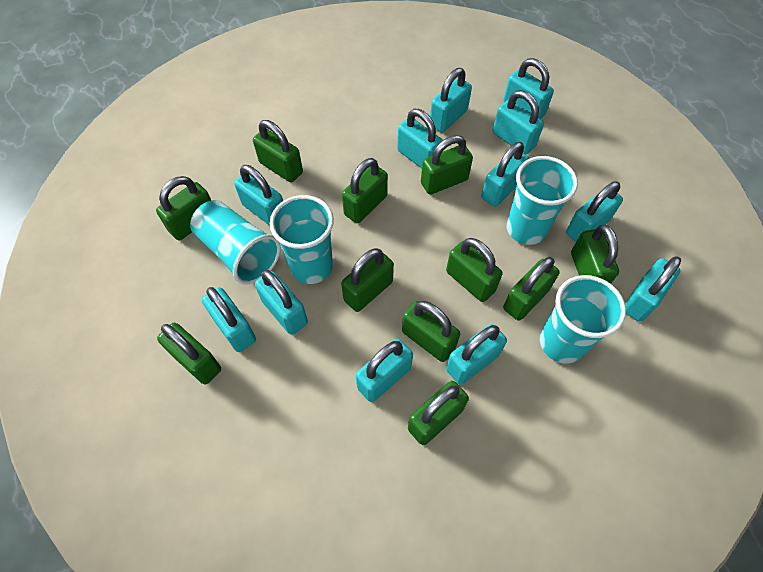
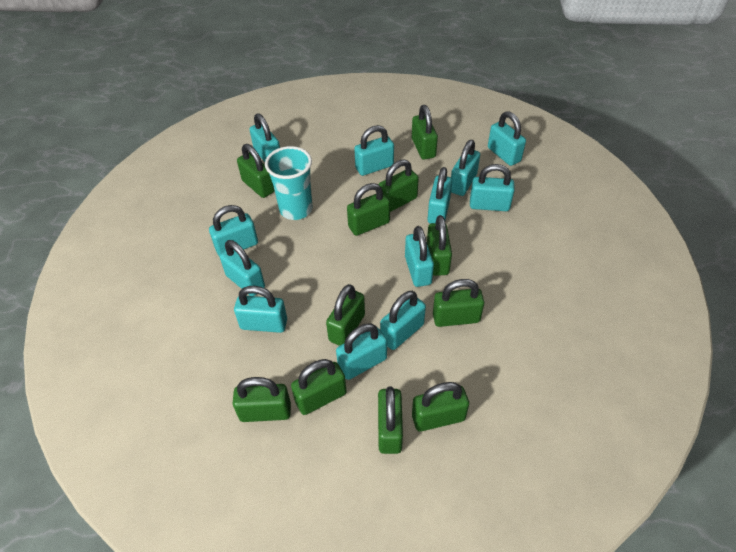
turquoise cup: 4 -> 1

